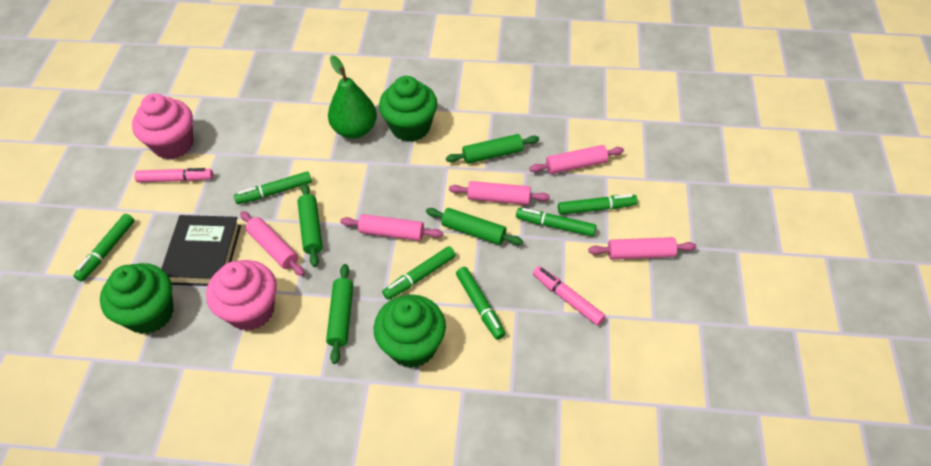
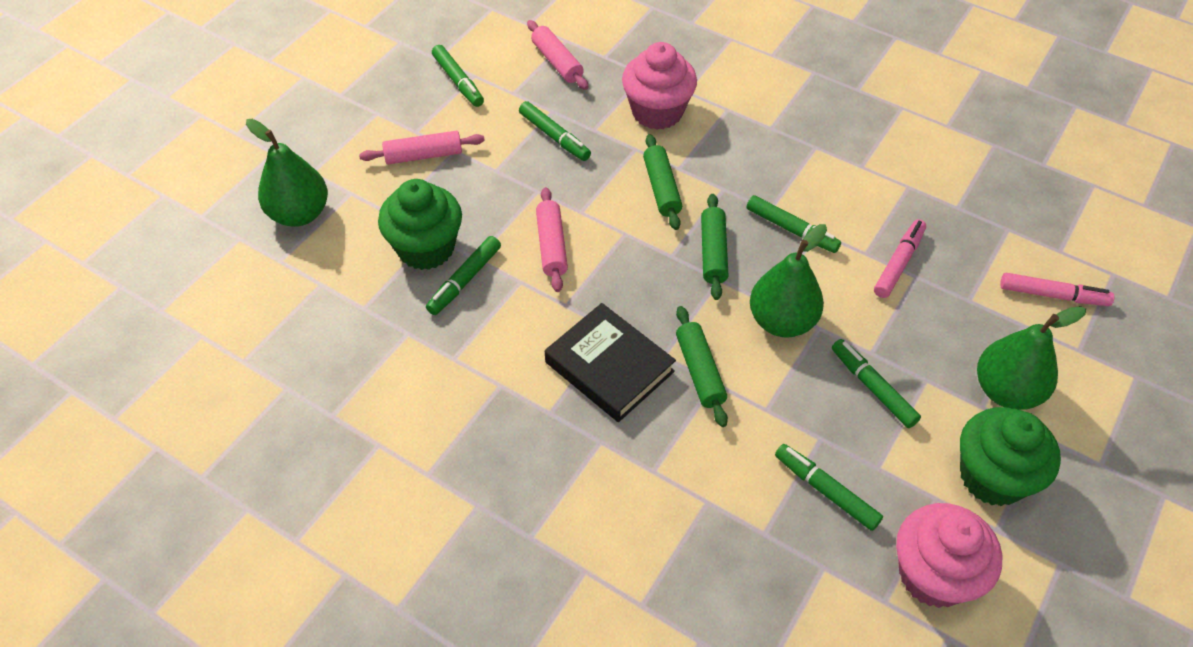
green cupcake: 3 -> 2
green pear: 1 -> 3
green rolling pin: 4 -> 3
pink rolling pin: 5 -> 3

